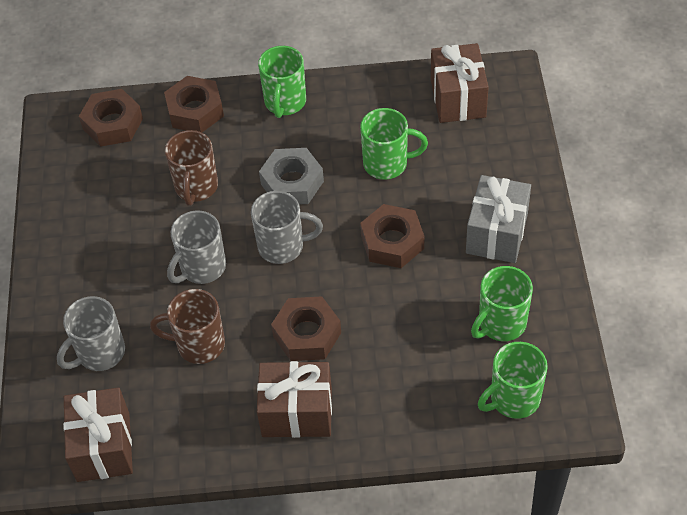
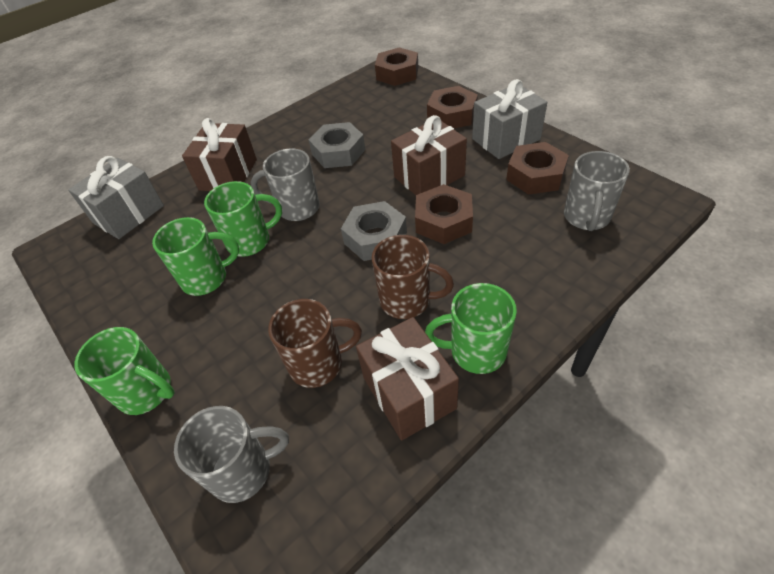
grey gift: 1 -> 2
grey nut: 1 -> 2

